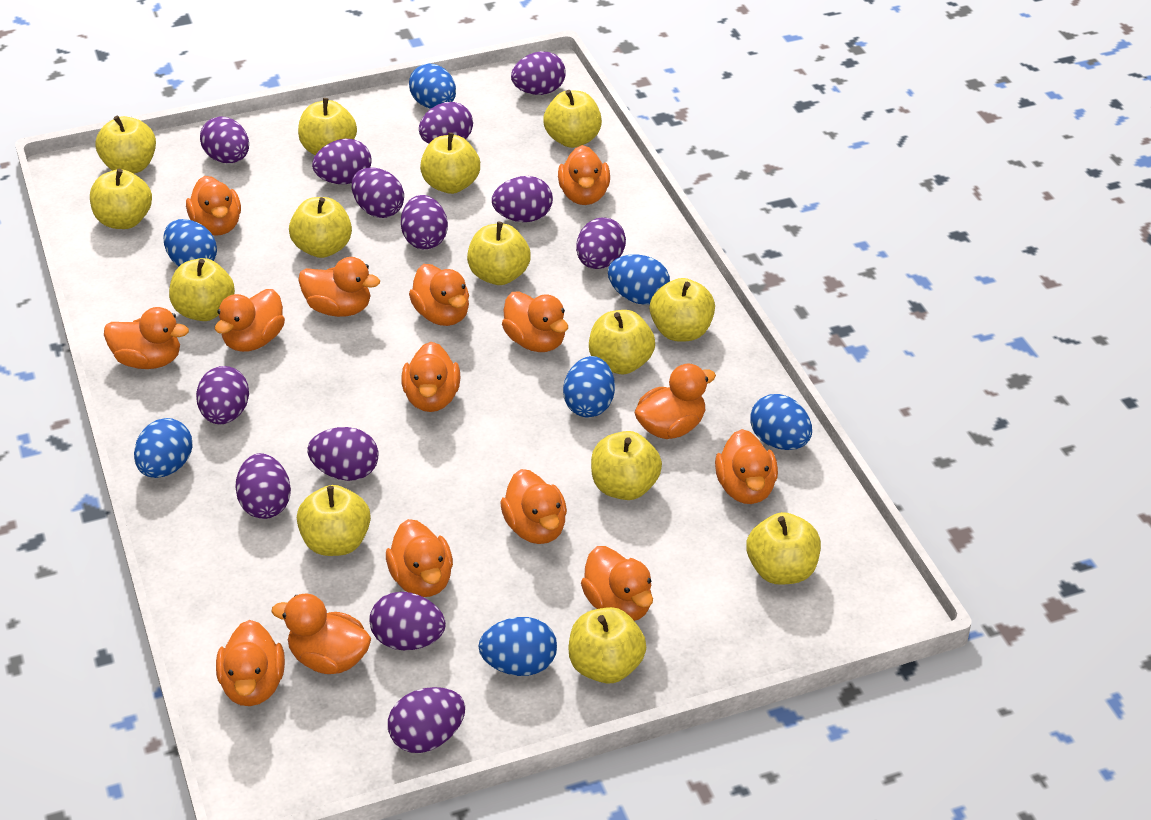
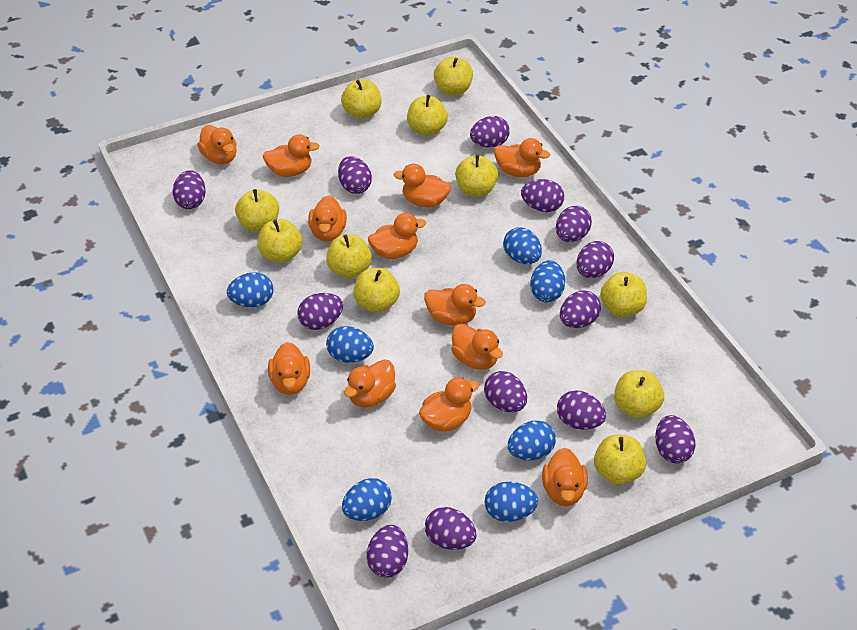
orange duck: 15 -> 12
yellow apple: 14 -> 11

